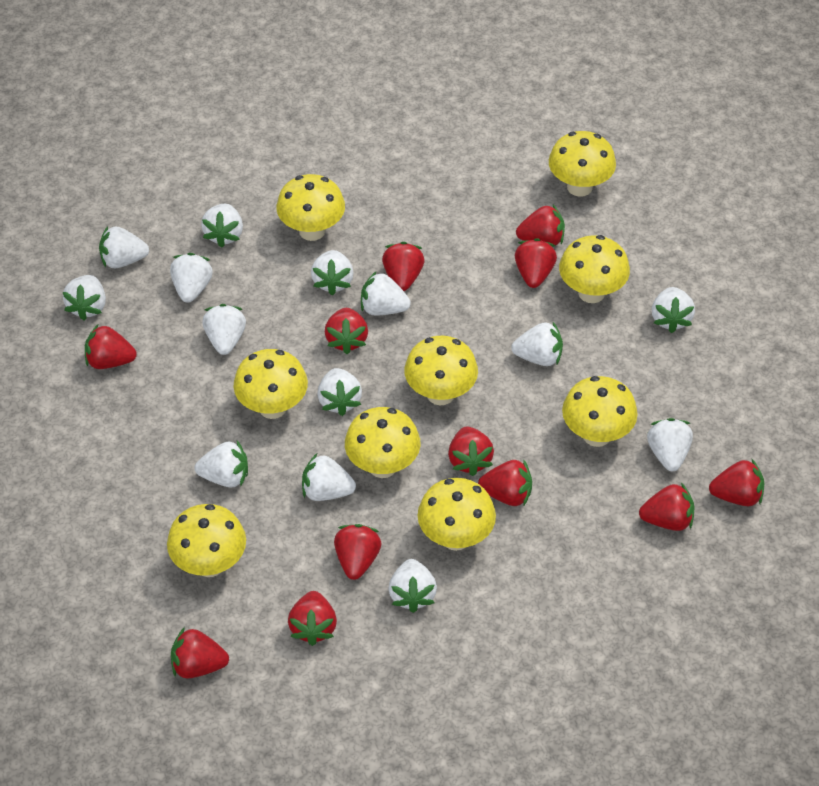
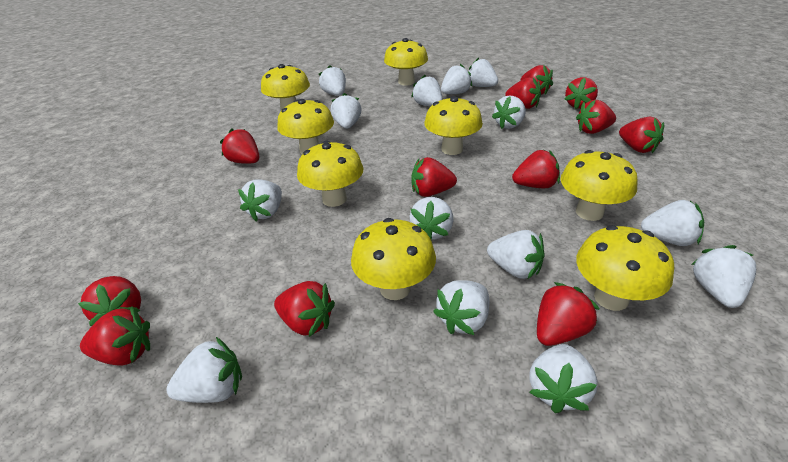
yellow mushroom: 9 -> 8

